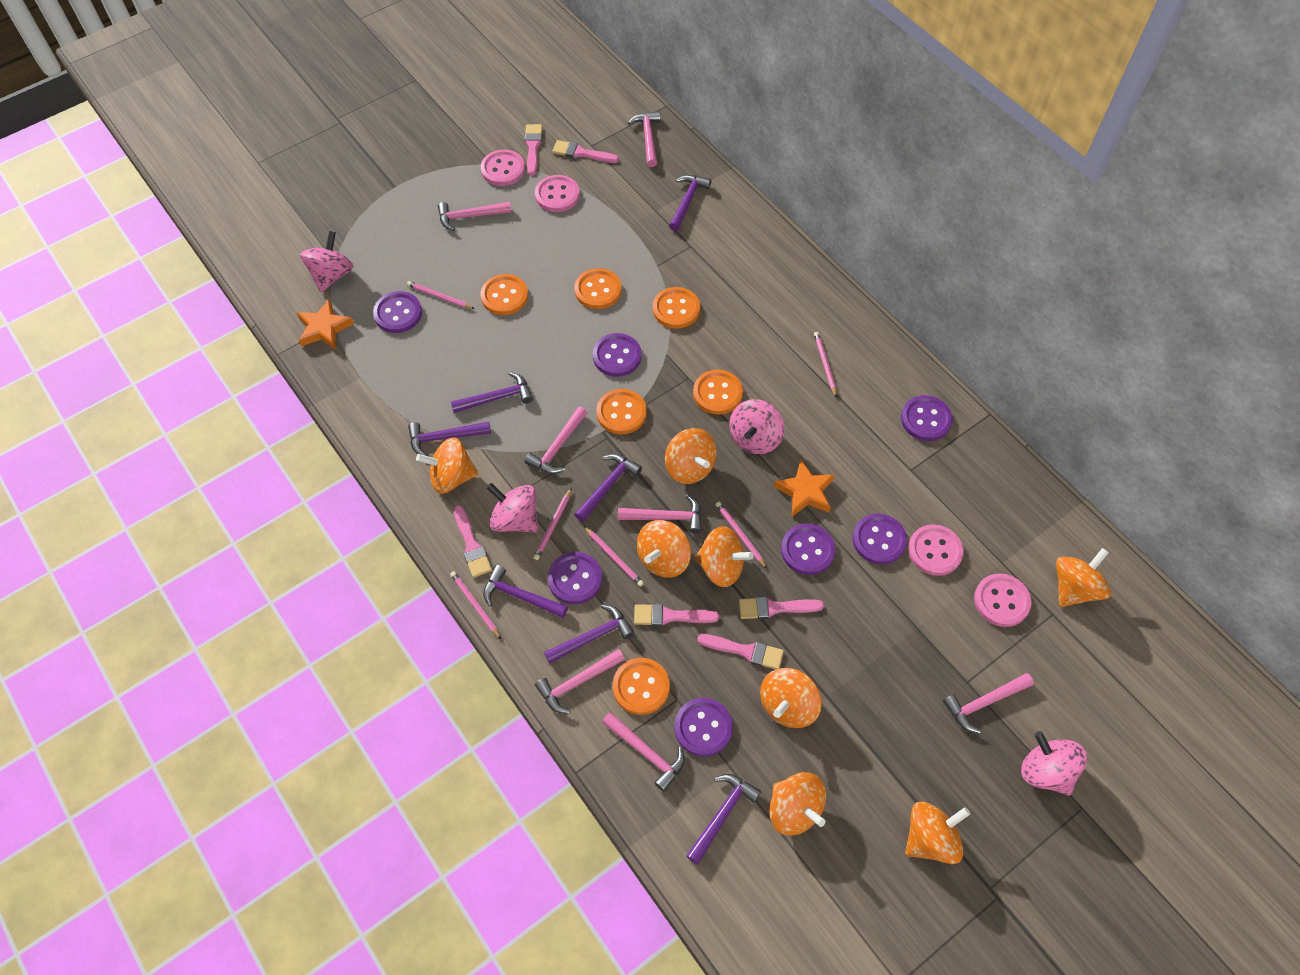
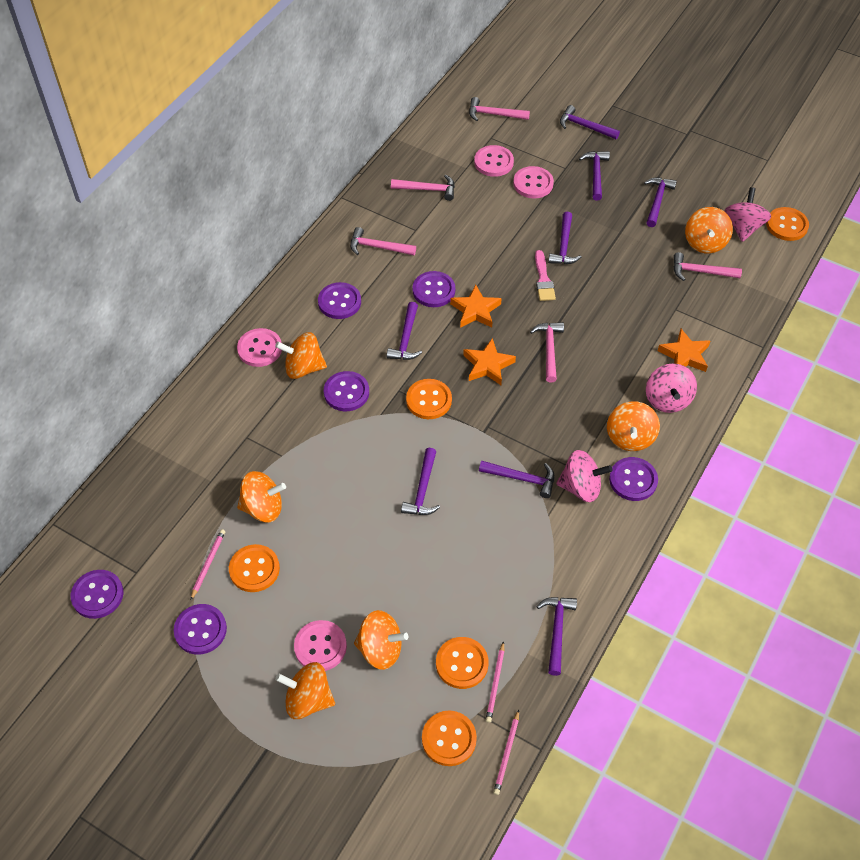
orange button: 6 -> 5
orange spinning top: 8 -> 6
orange star: 2 -> 3
pink brush: 6 -> 1
pink hammer: 7 -> 5
pink pencil: 6 -> 3
pink spinning top: 4 -> 3
purple button: 7 -> 6
purple hammer: 7 -> 8

